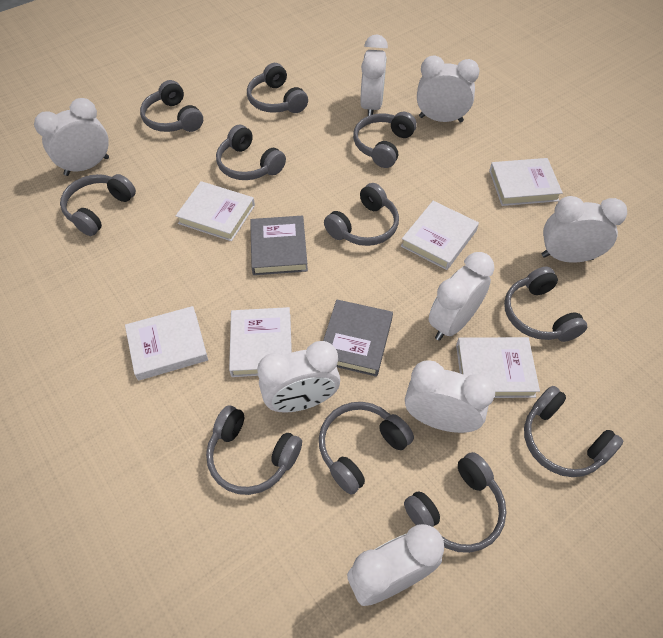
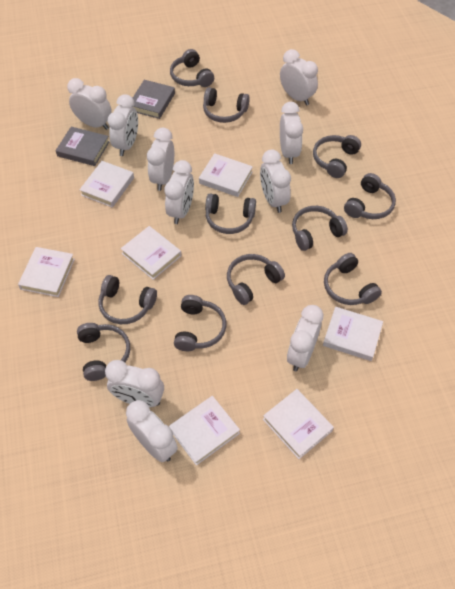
white book: 6 -> 7
white clock: 8 -> 10

